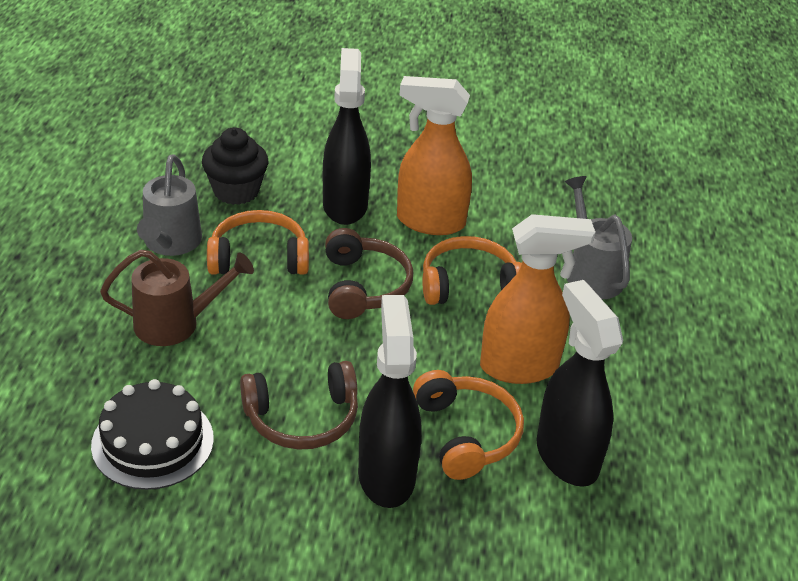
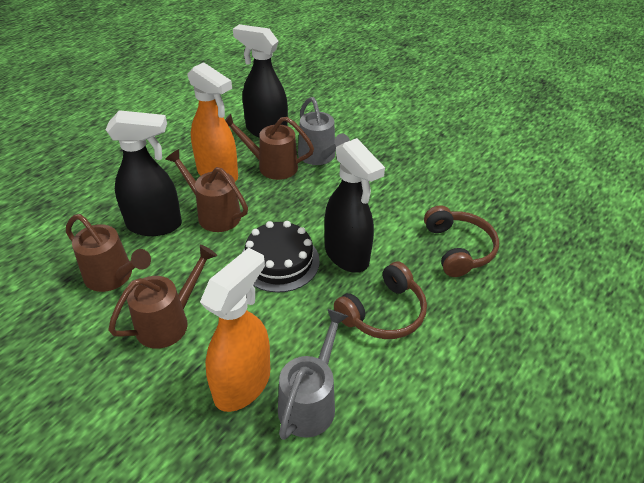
black cupcake: 1 -> 0
brown watering can: 1 -> 4
orange headphones: 3 -> 0

